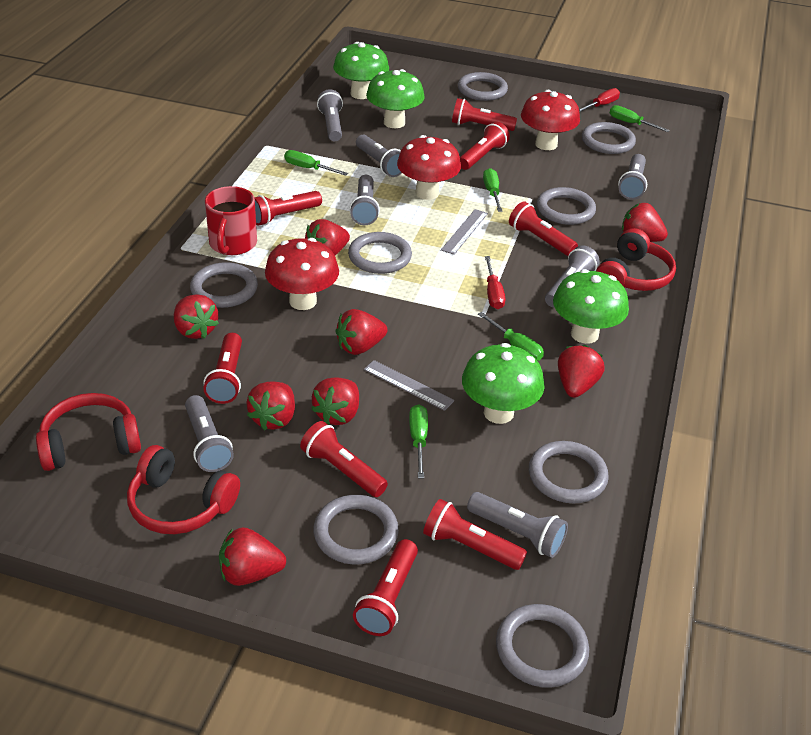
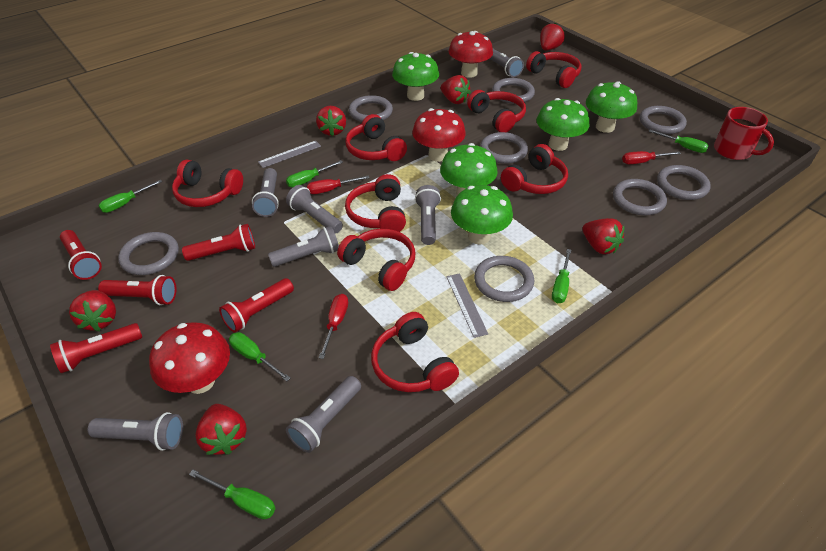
green mushroom: 4 -> 5
green screwdriver: 5 -> 6
red flashlight: 8 -> 5
red headphones: 3 -> 8
red screwdriver: 2 -> 3
red strawberry: 8 -> 6

